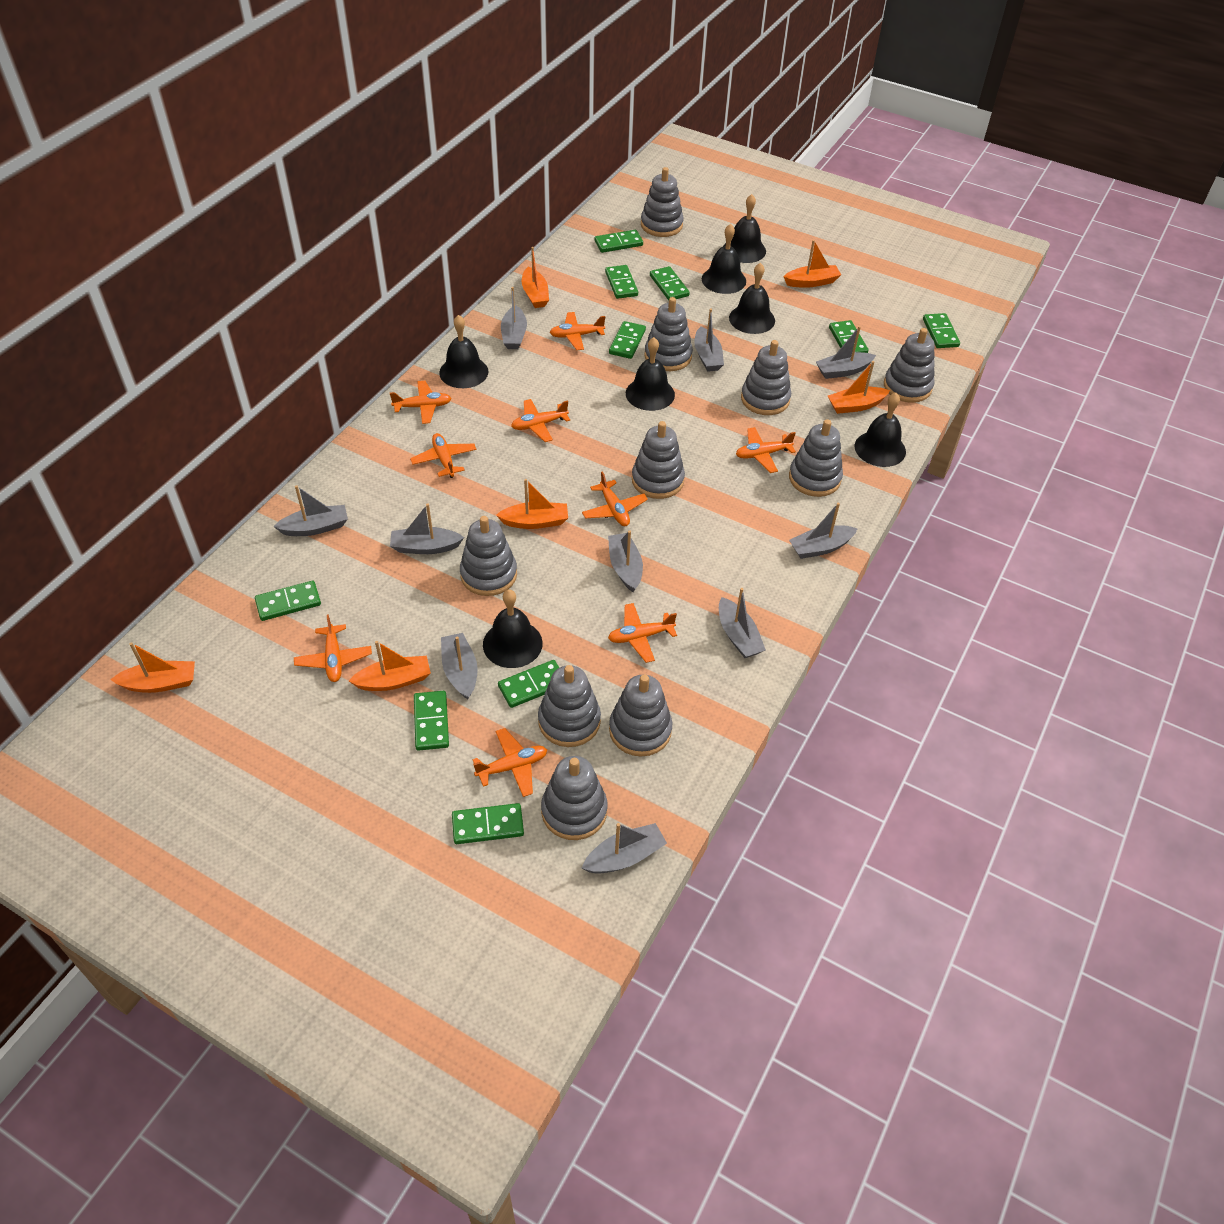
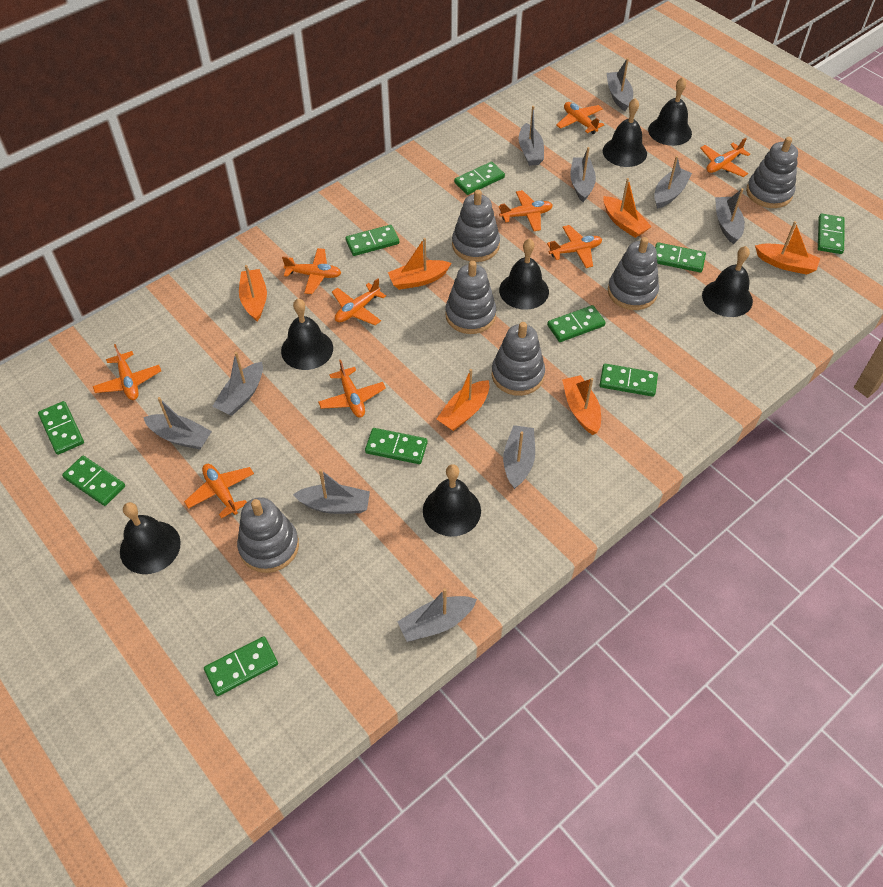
grey stacking toy: 10 -> 6

